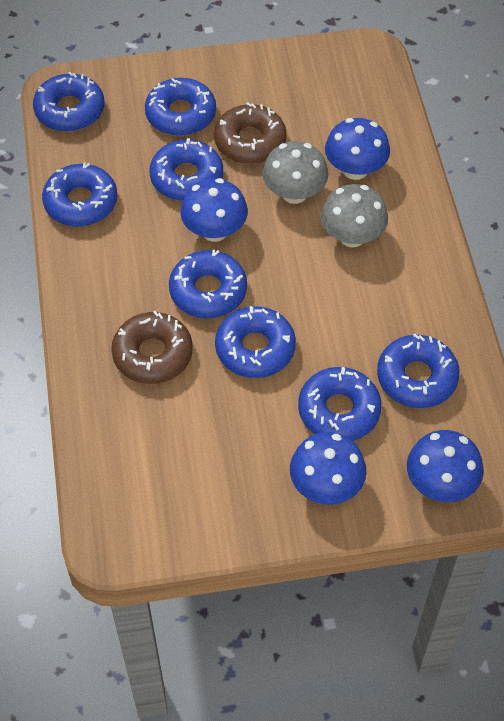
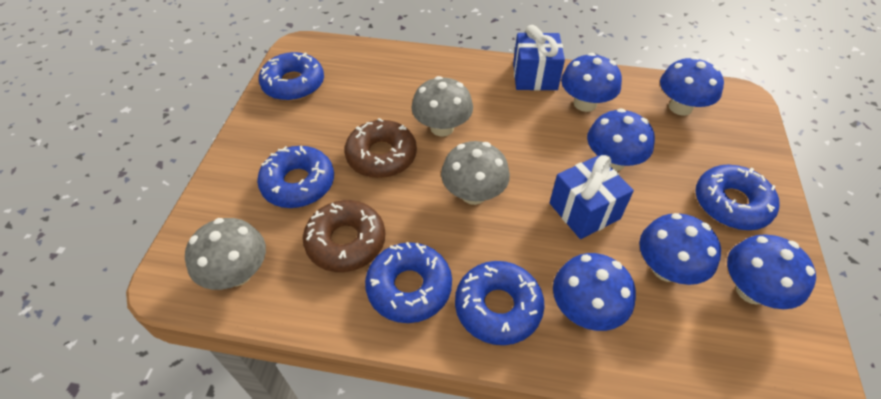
blue donut: 8 -> 5
blue gift: 0 -> 2
blue mushroom: 4 -> 6
grey mushroom: 2 -> 3

